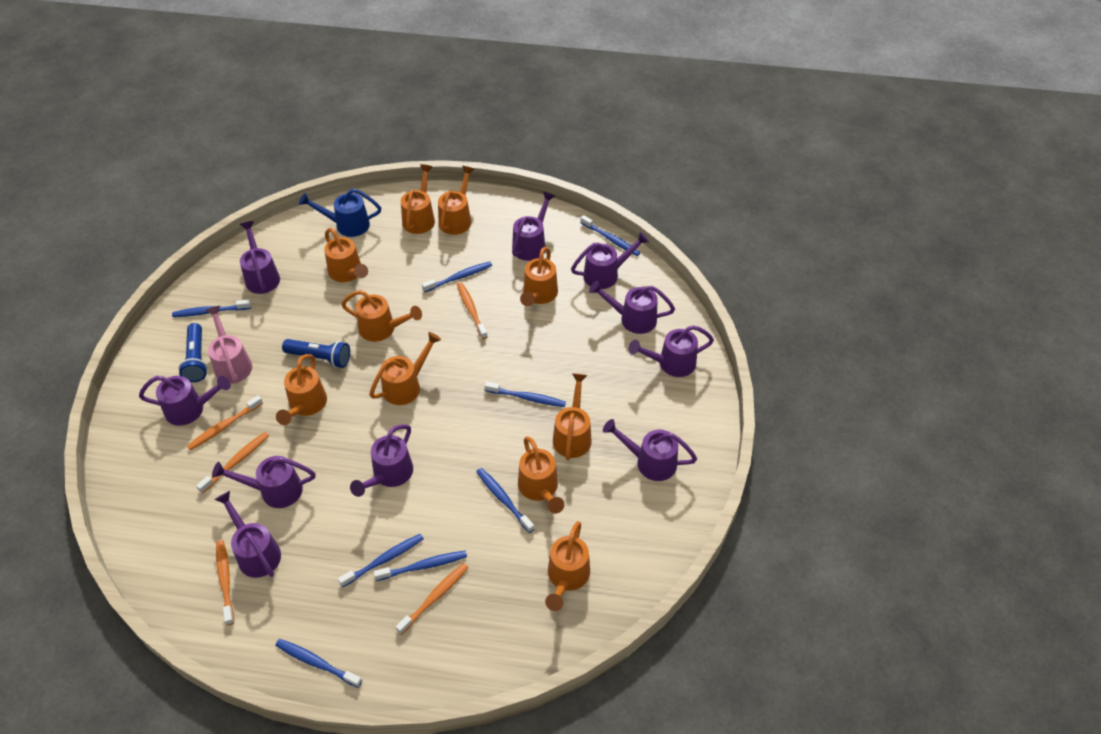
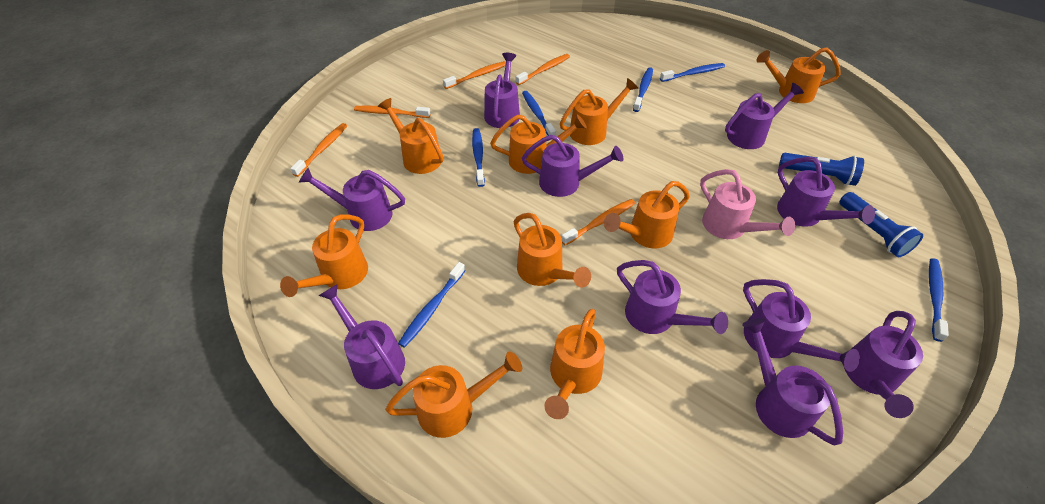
blue toothbrush: 8 -> 6
blue watering can: 1 -> 0
orange watering can: 10 -> 9

